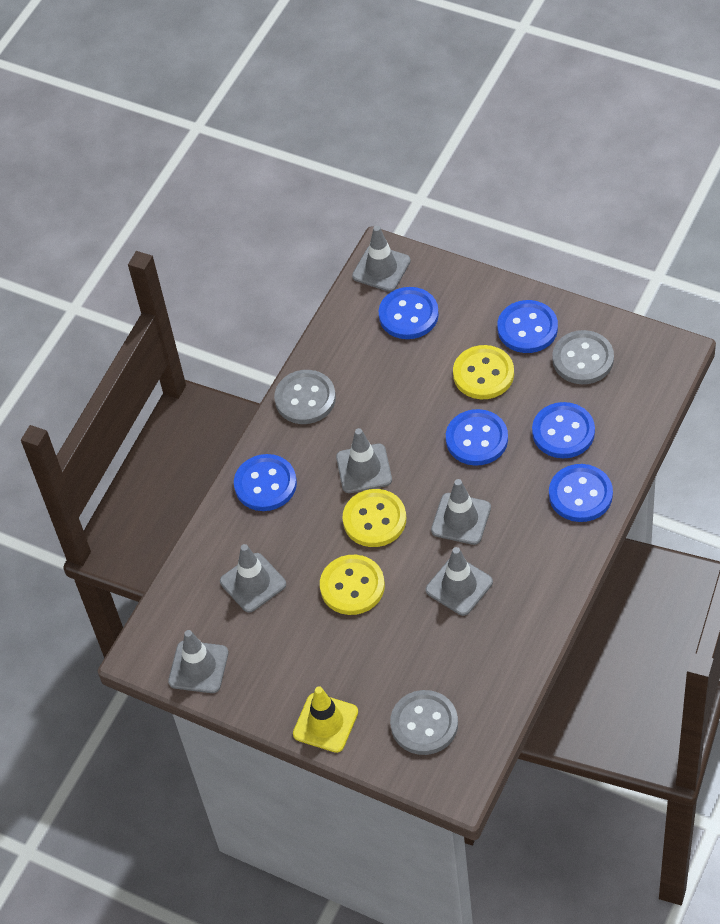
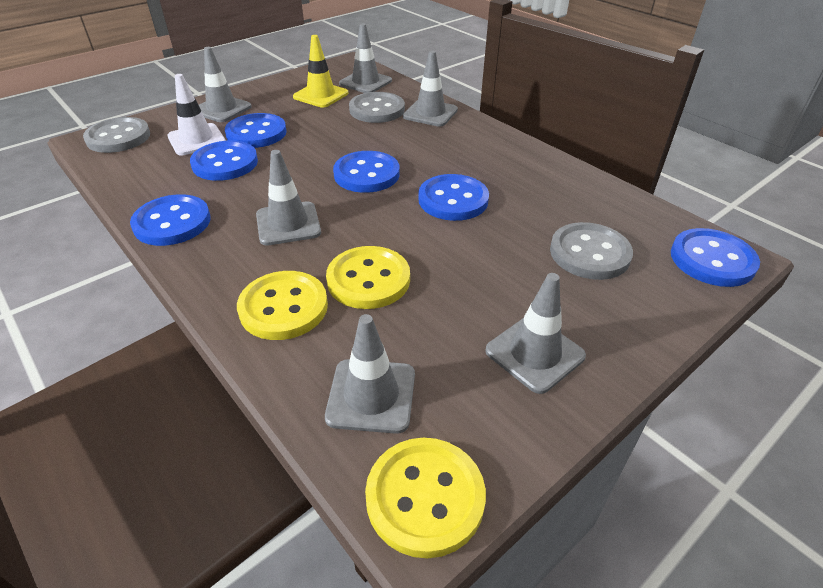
white traffic cone: 0 -> 1

